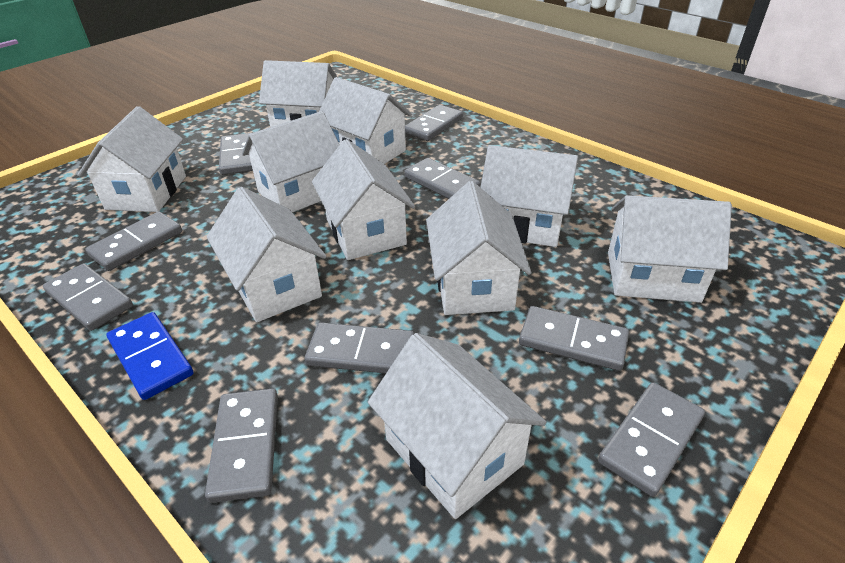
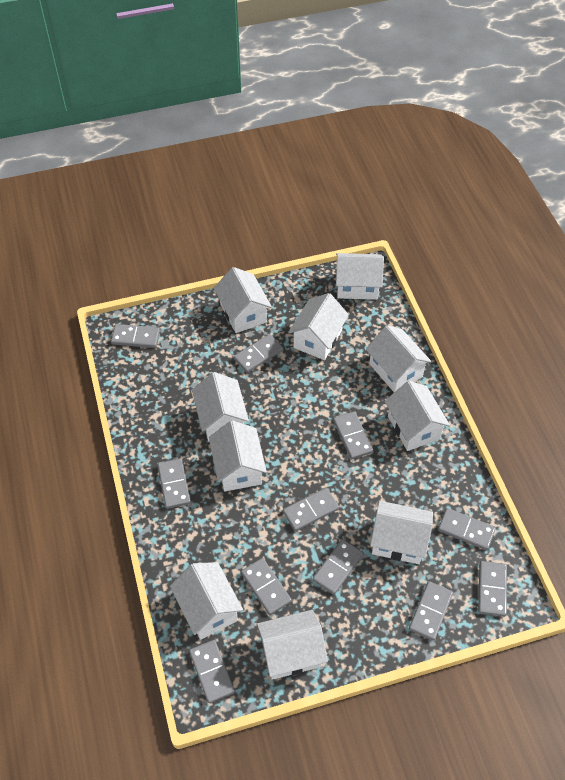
blue domino: 1 -> 0
grey domino: 9 -> 11

